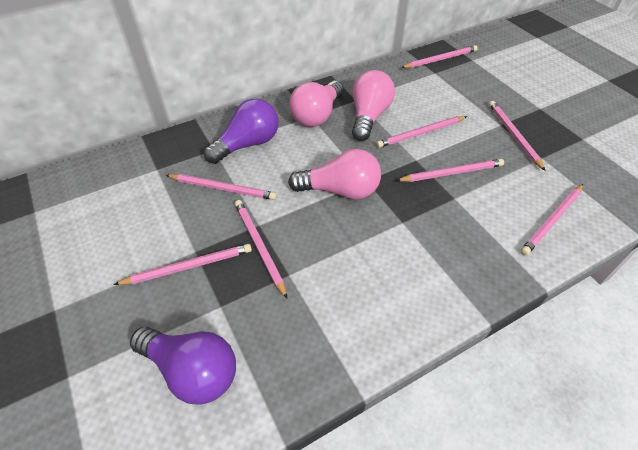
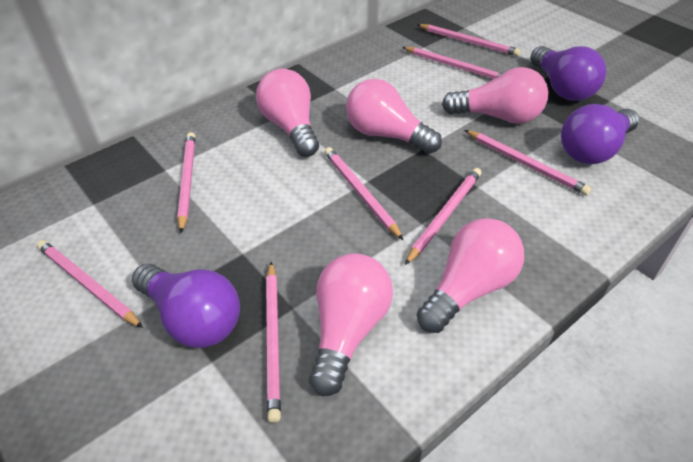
pink light bulb: 3 -> 5
purple light bulb: 2 -> 3

